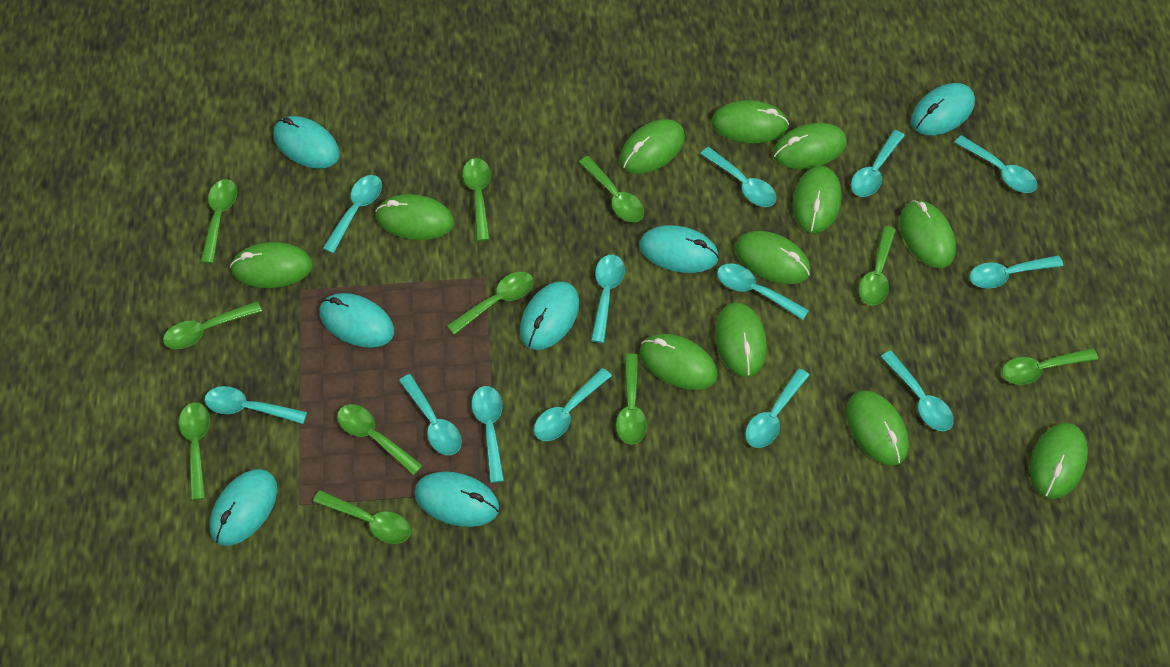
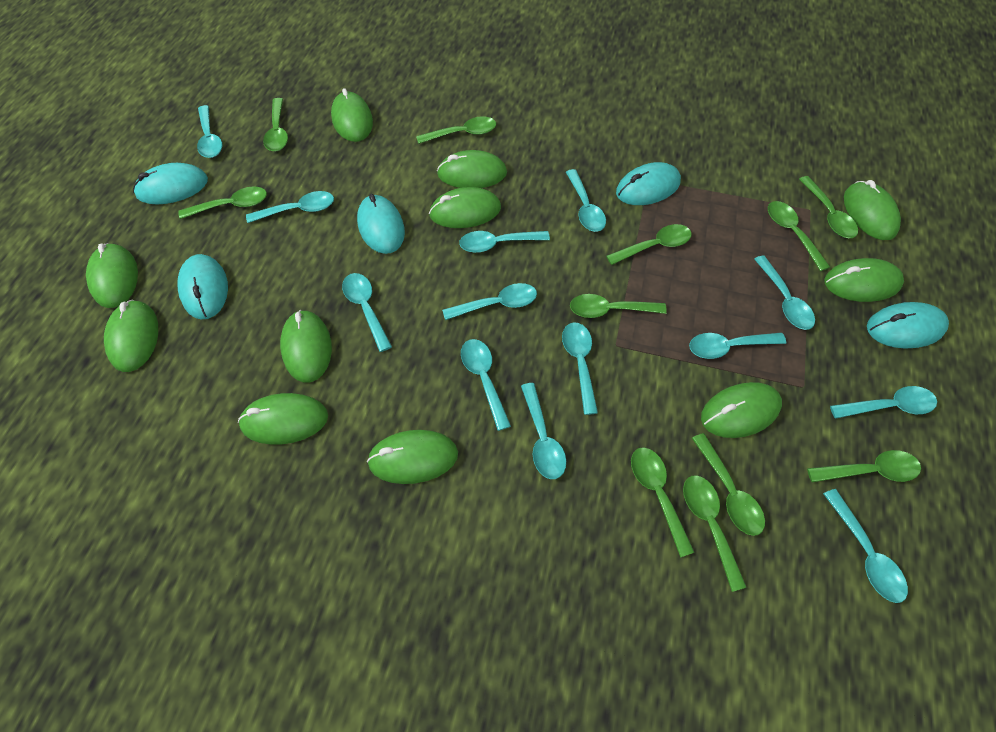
green mouse: 12 -> 11
turquoise mouse: 7 -> 5

